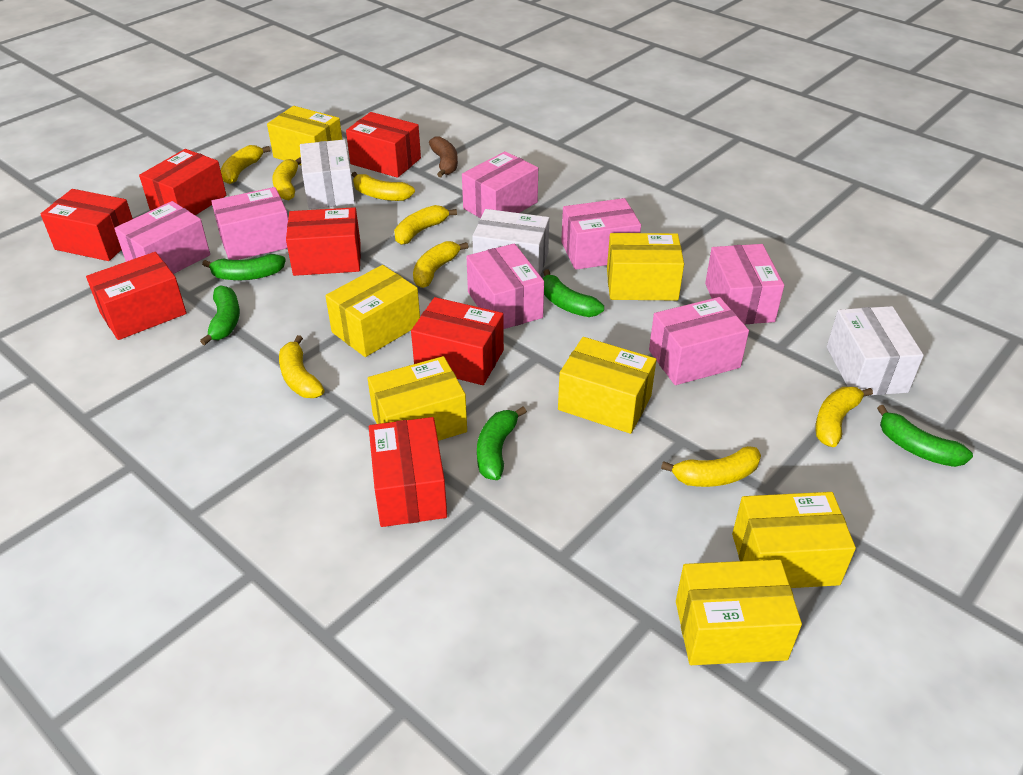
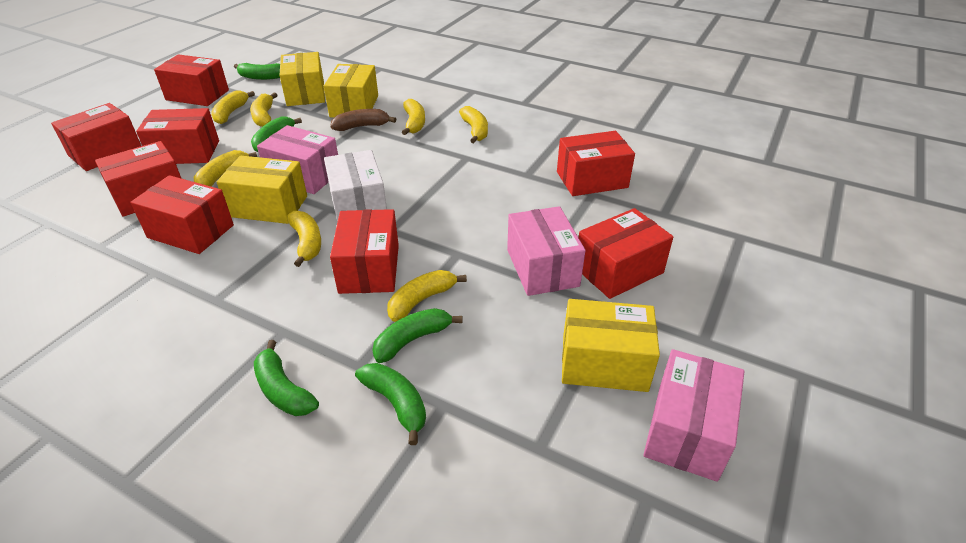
pink box: 7 -> 3
red box: 7 -> 8
white box: 3 -> 1
yellow banana: 8 -> 7
yellow box: 7 -> 4

